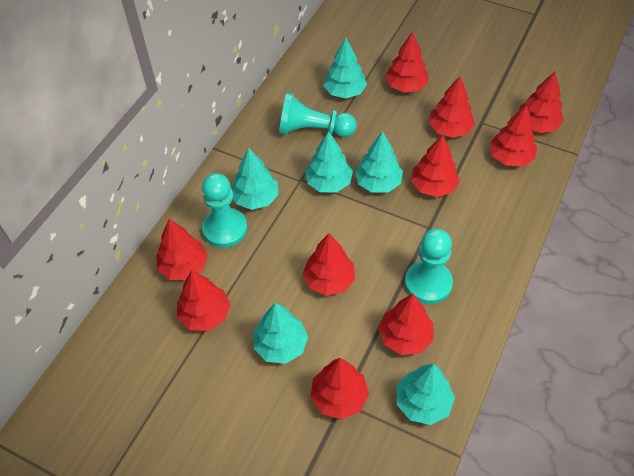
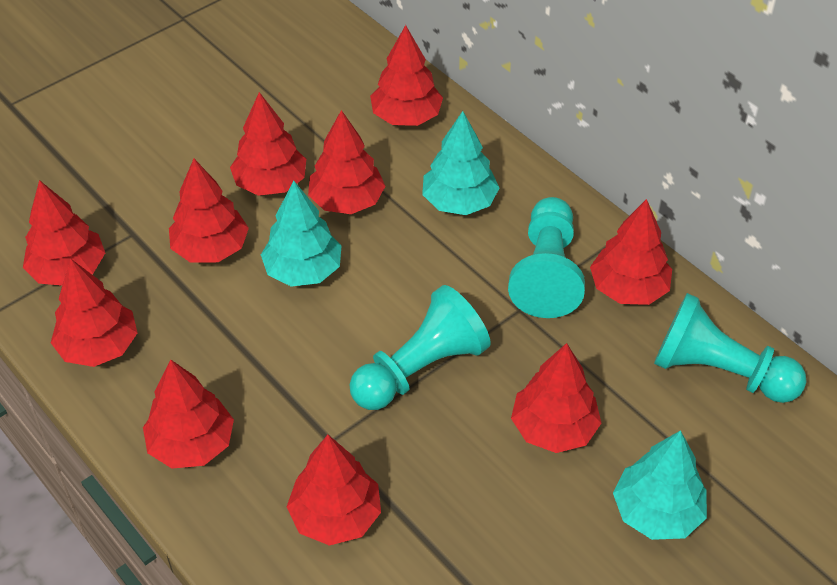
turquoise tree: 6 -> 3

